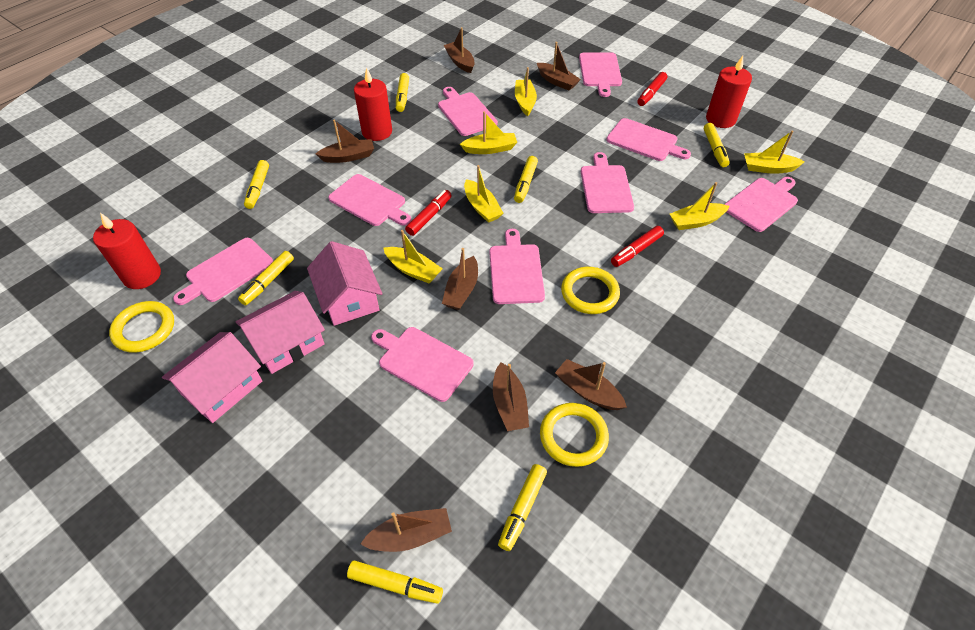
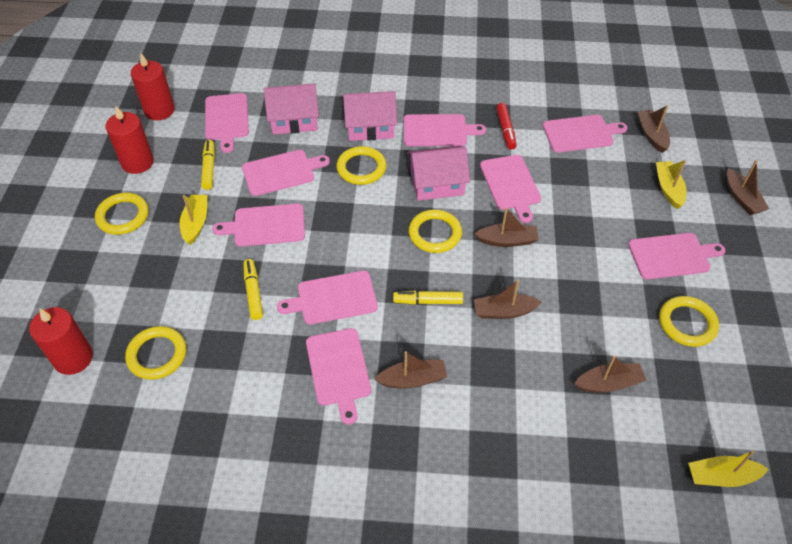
brown boat: 7 -> 6
red marker: 3 -> 1
yellow boat: 6 -> 3
yellow marker: 7 -> 3
yellow ring: 3 -> 5

